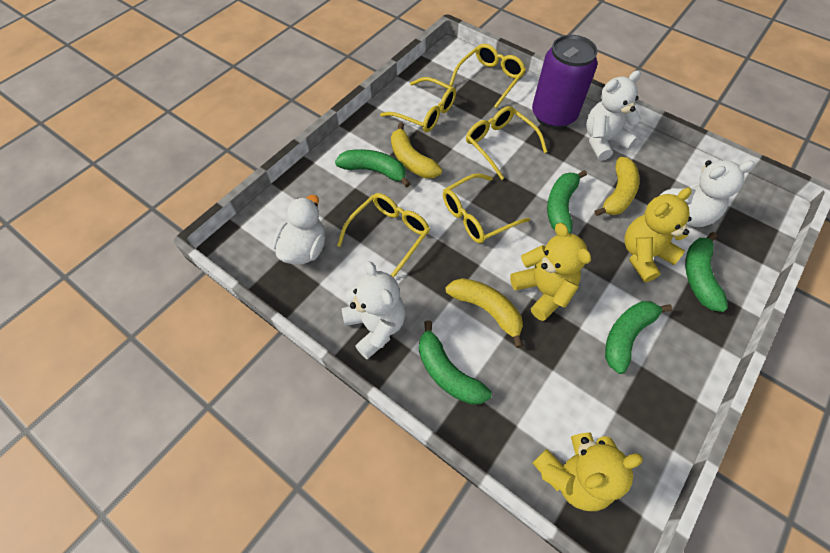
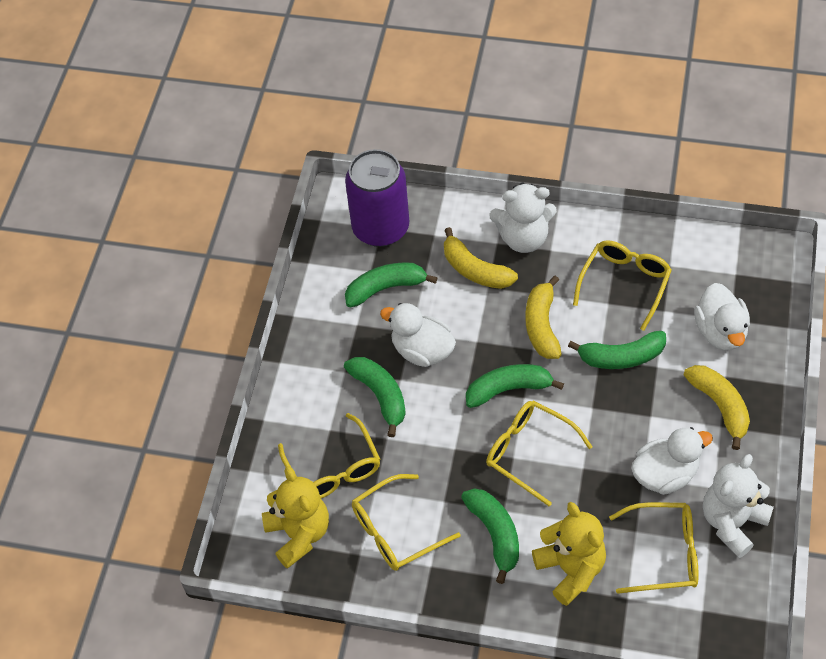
white duck: 1 -> 3
white teddy bear: 3 -> 2
yellow teddy bear: 3 -> 2

